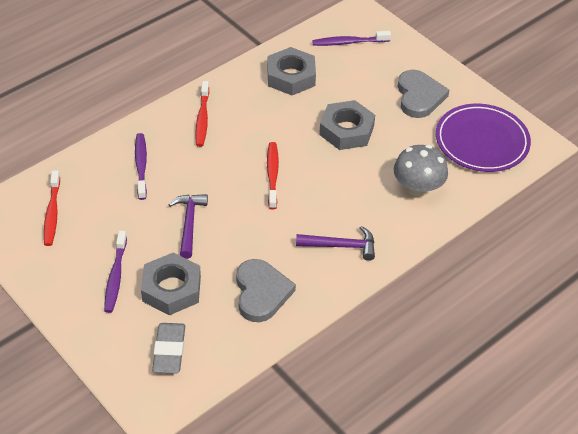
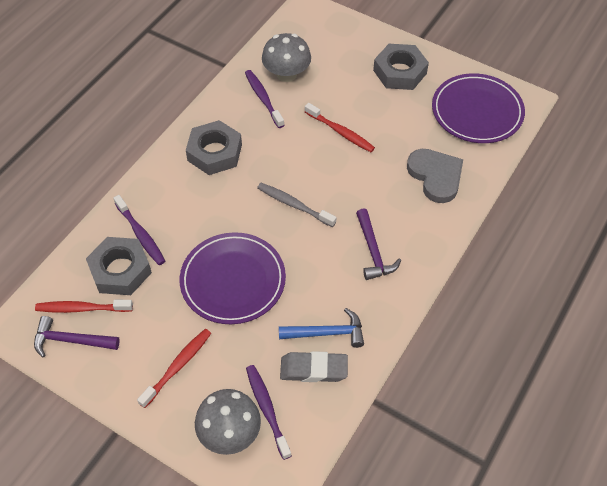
blue hammer: 0 -> 1
grey heart: 2 -> 1
grey mushroom: 1 -> 2
grey toothbrush: 0 -> 1
purple plate: 1 -> 2

